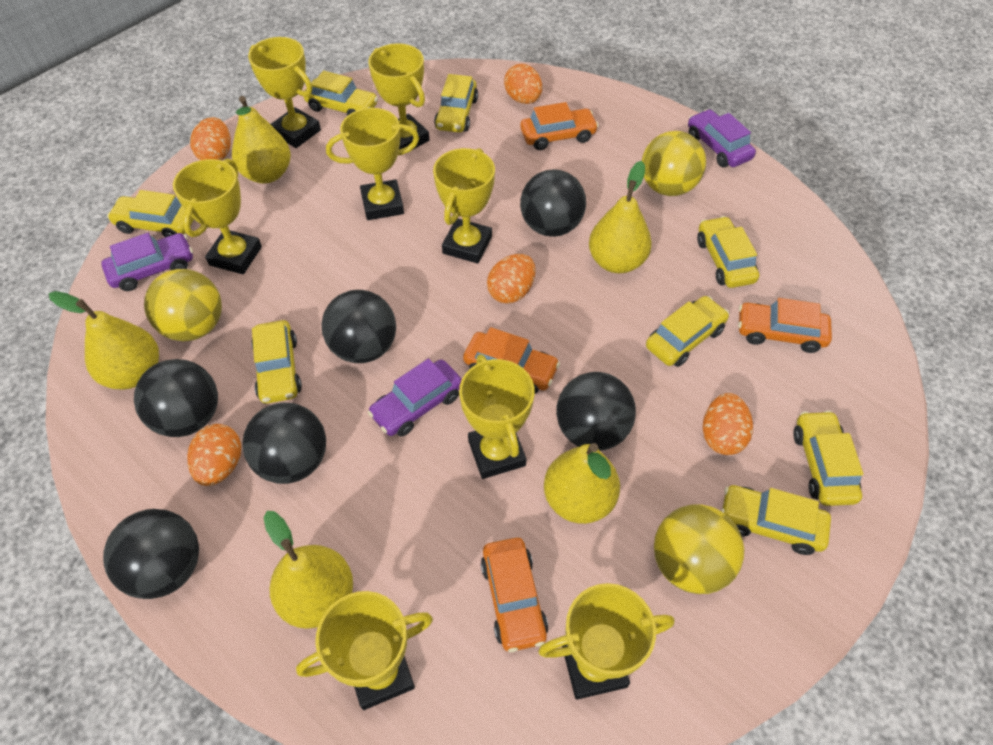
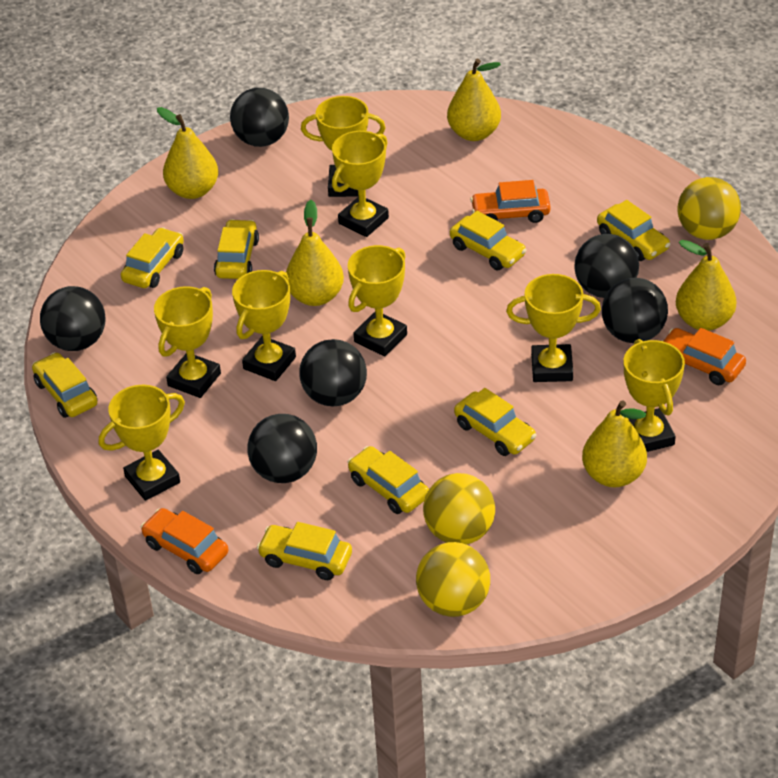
orange car: 4 -> 3
orange egg: 5 -> 0
purple car: 3 -> 0

